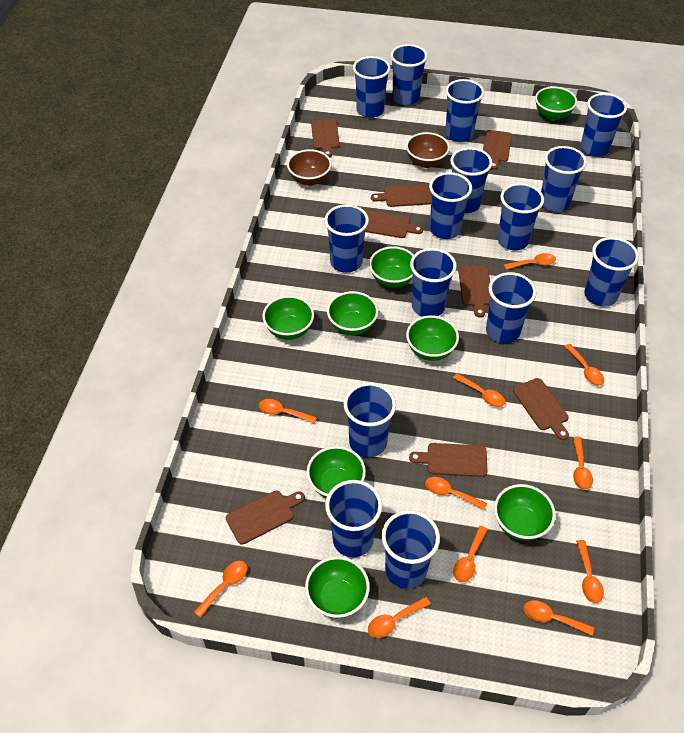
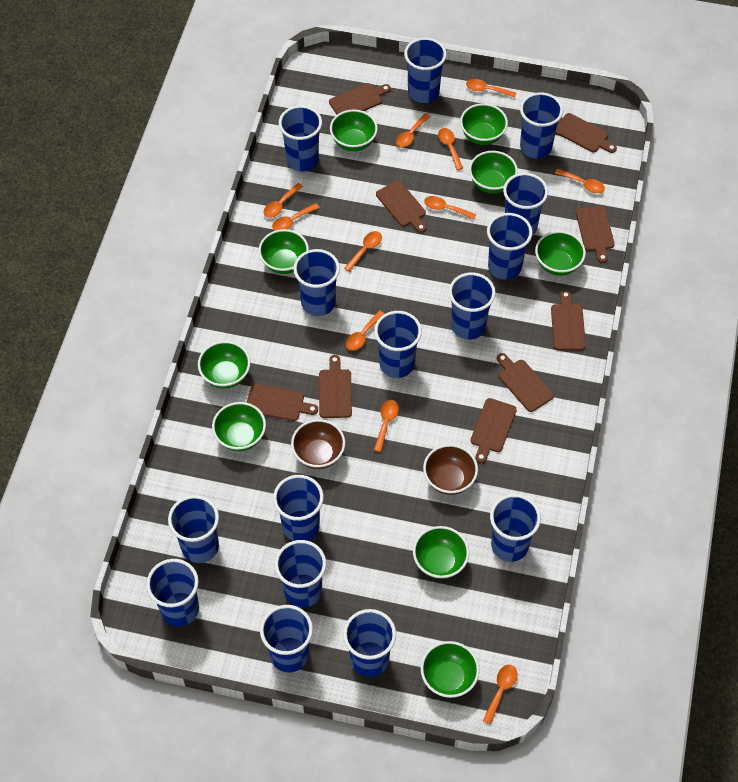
brown cutting board: 8 -> 9
green bowl: 8 -> 9

